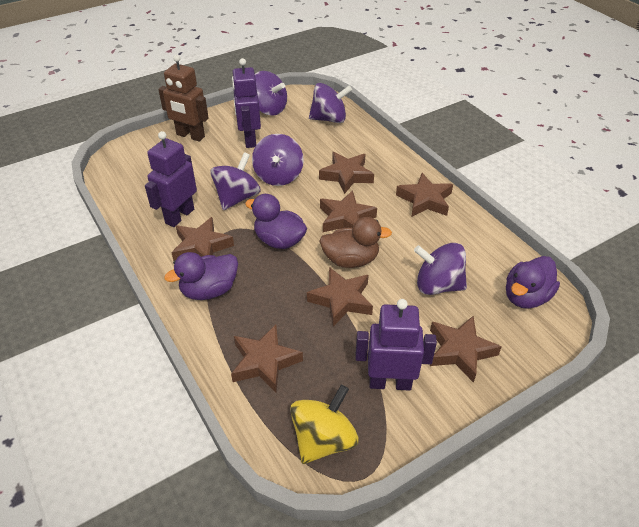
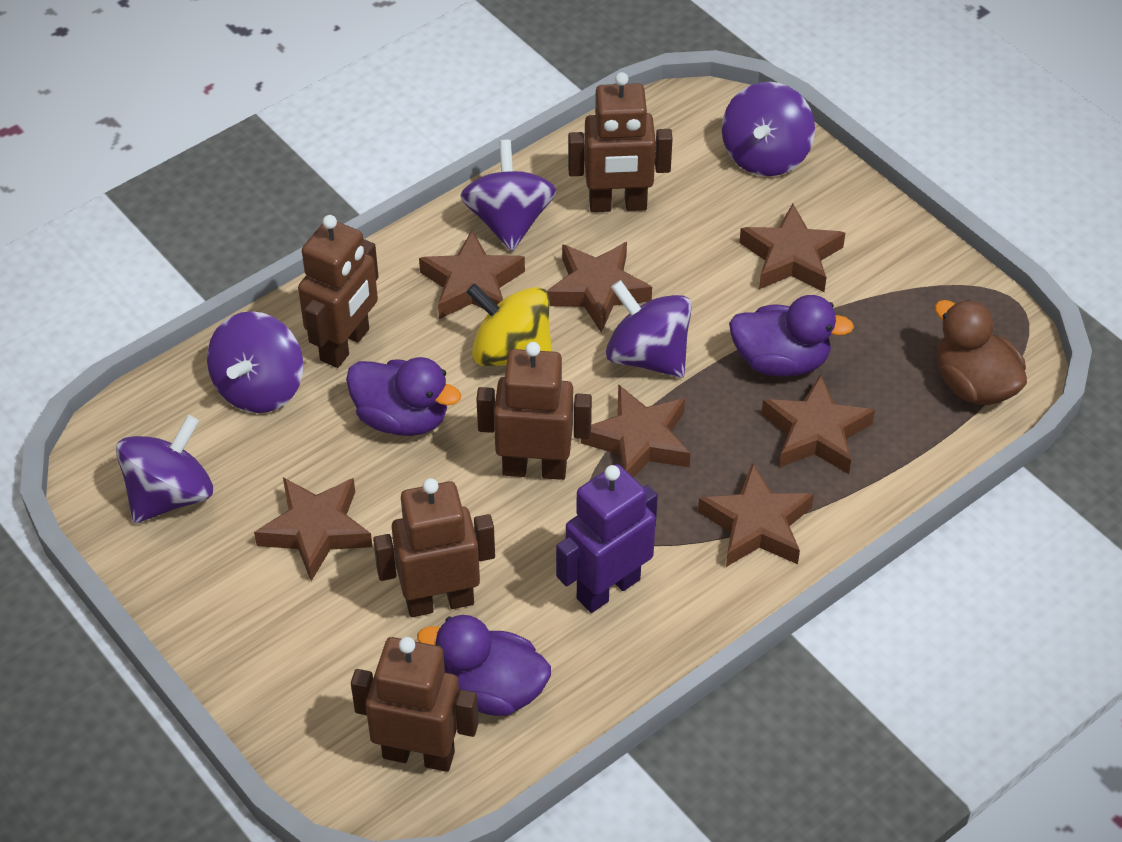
brown robot: 1 -> 5
purple robot: 3 -> 1

